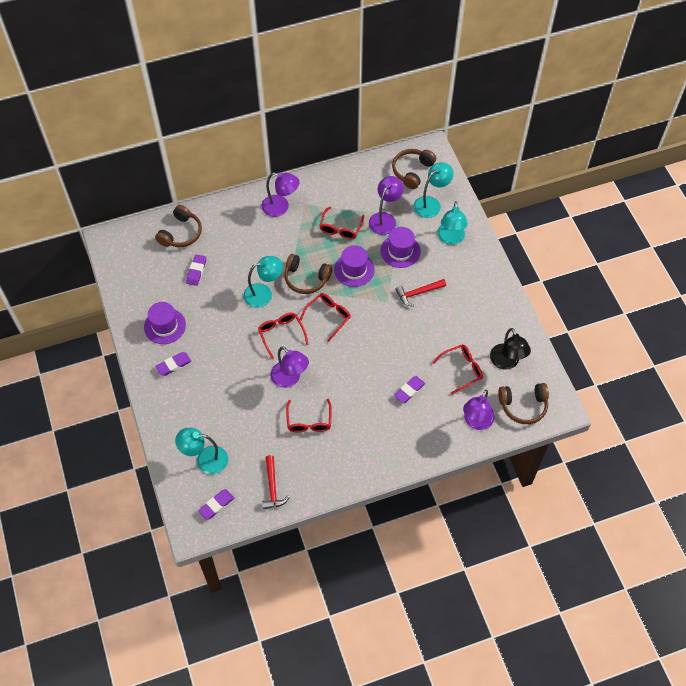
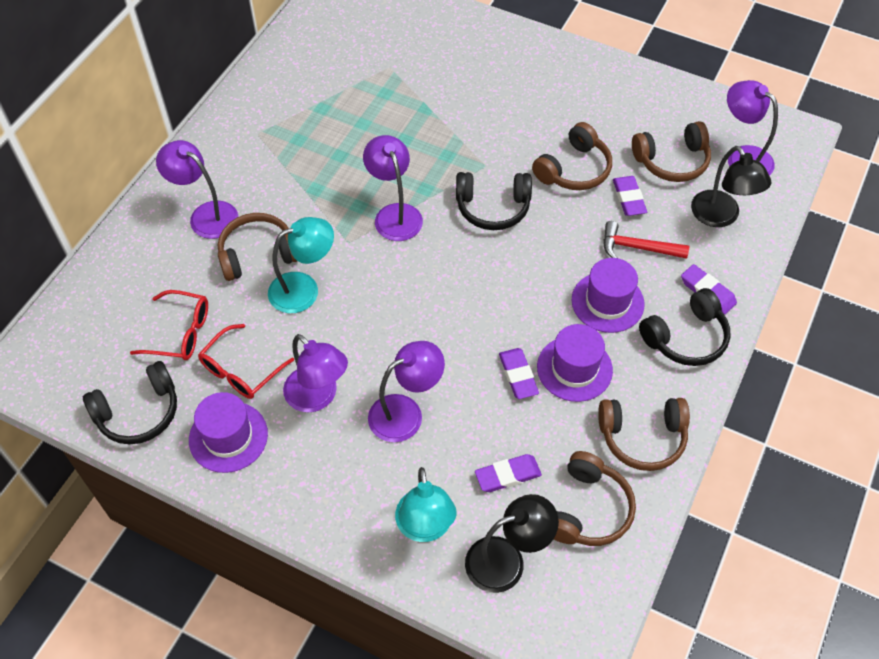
black headphones: 0 -> 3
black lamp: 1 -> 2
brown headphones: 4 -> 5
purple lamp: 4 -> 5
red glasses: 5 -> 2
red hammer: 2 -> 1
turquoise lamp: 4 -> 2

